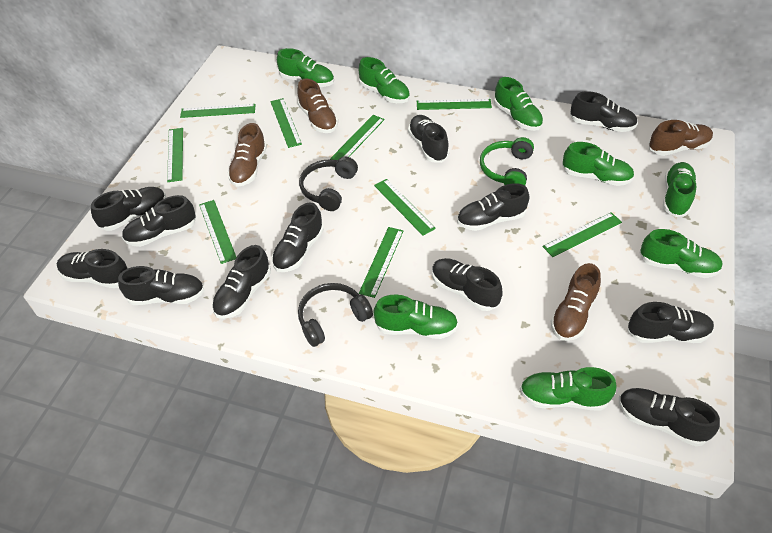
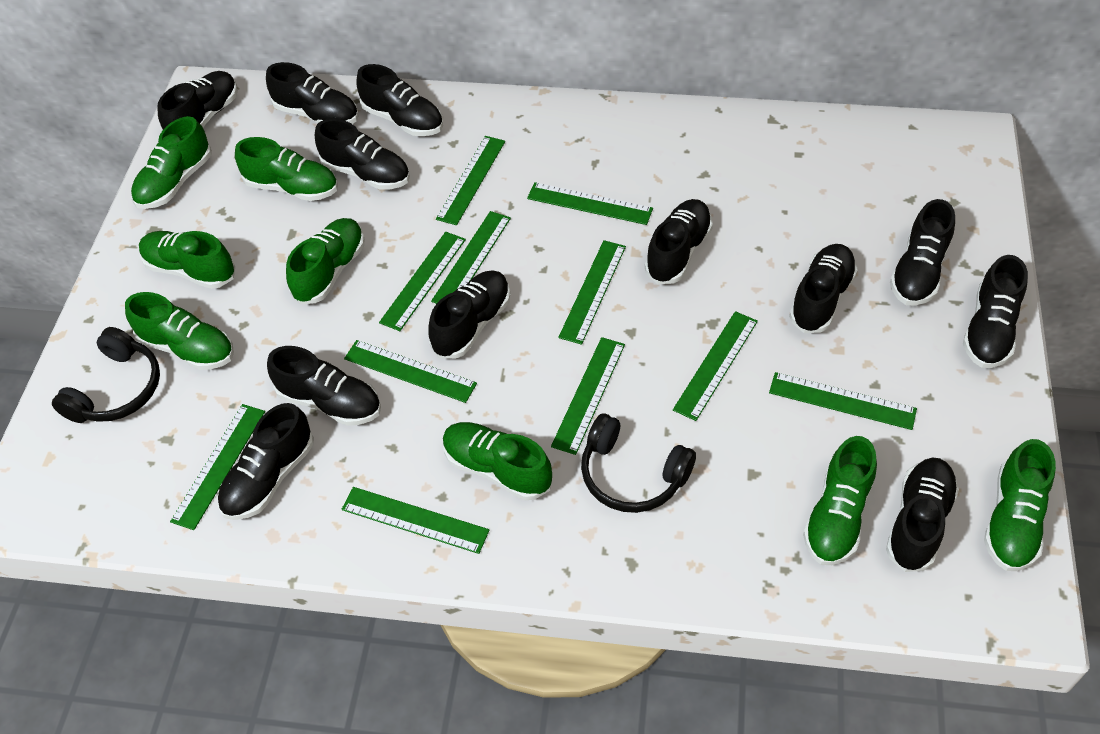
brown shoe: 4 -> 0
green headphones: 1 -> 0
green ruler: 9 -> 11

